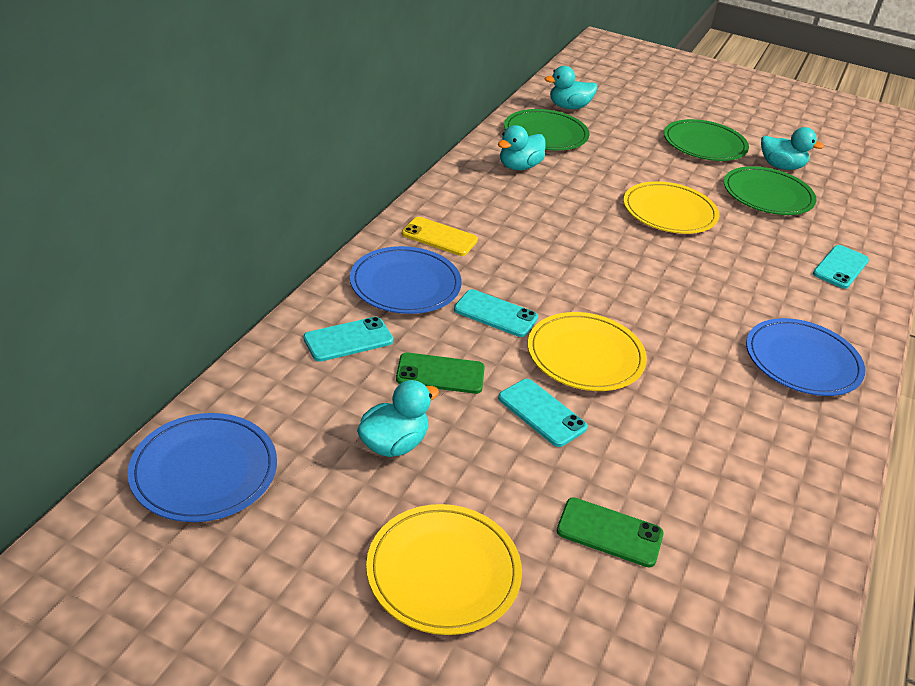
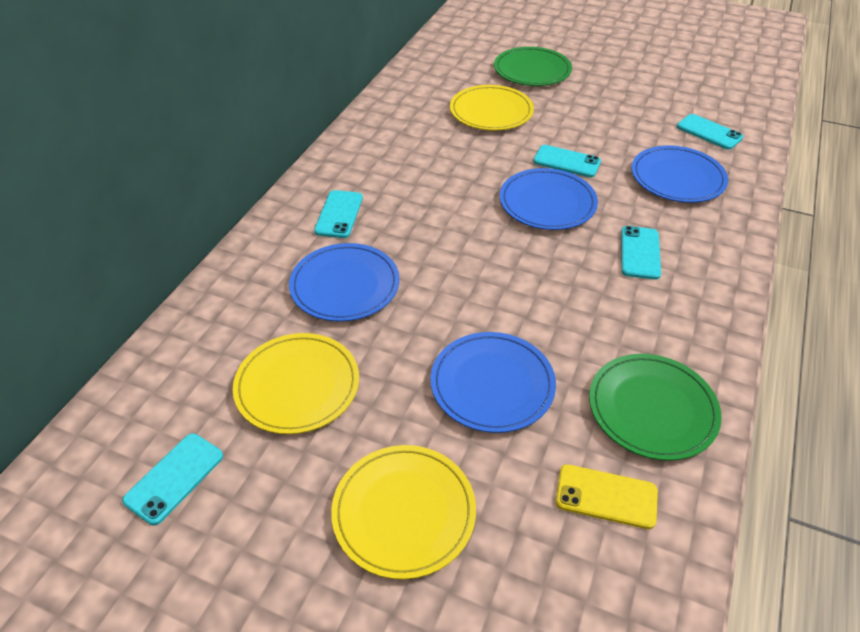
blue plate: 3 -> 4
green phone: 2 -> 0
green plate: 3 -> 2
turquoise duck: 4 -> 0
turquoise phone: 4 -> 5

